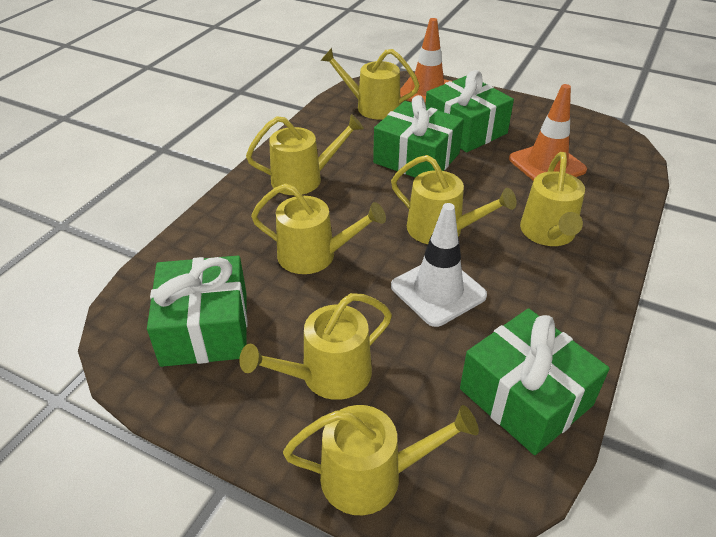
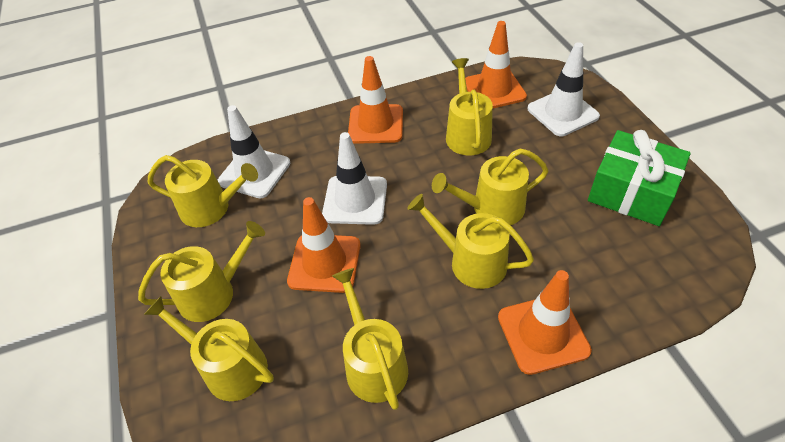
green gift: 4 -> 1
orange traffic cone: 2 -> 4
white traffic cone: 1 -> 3

